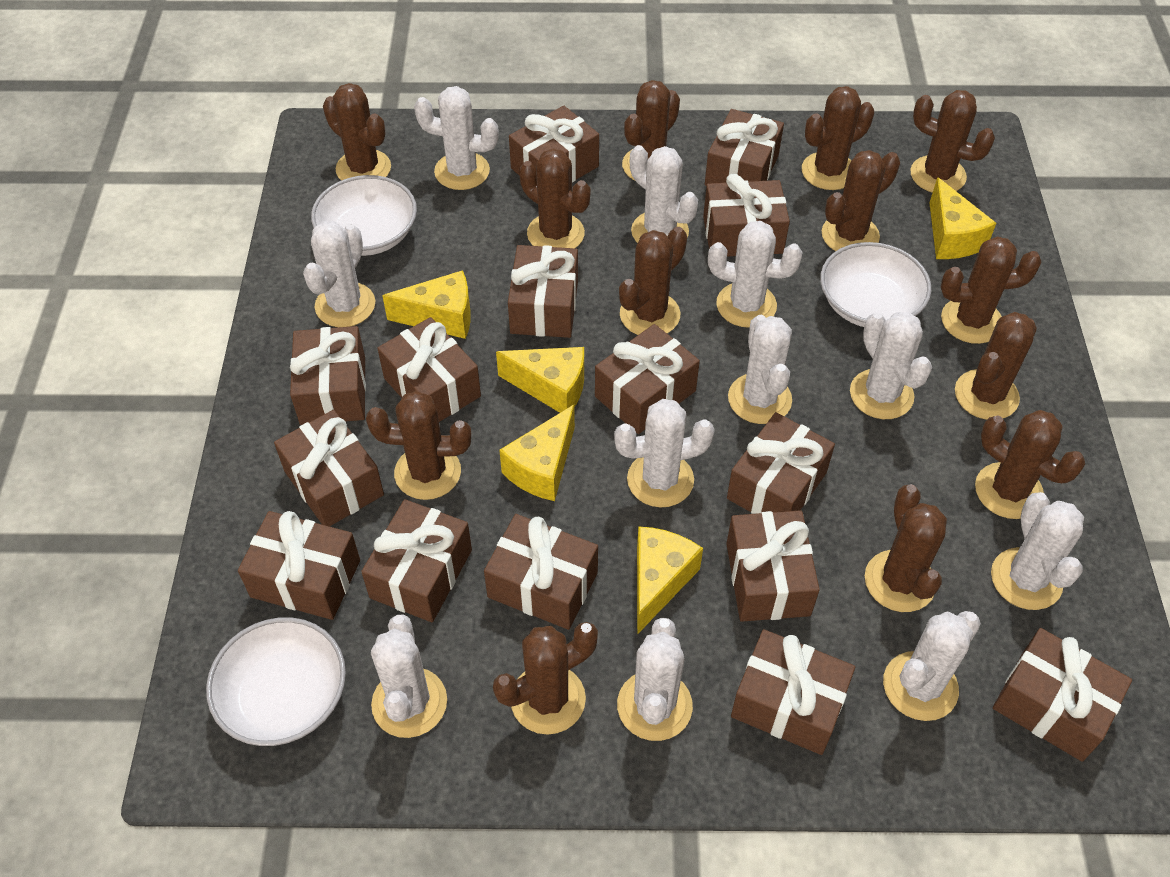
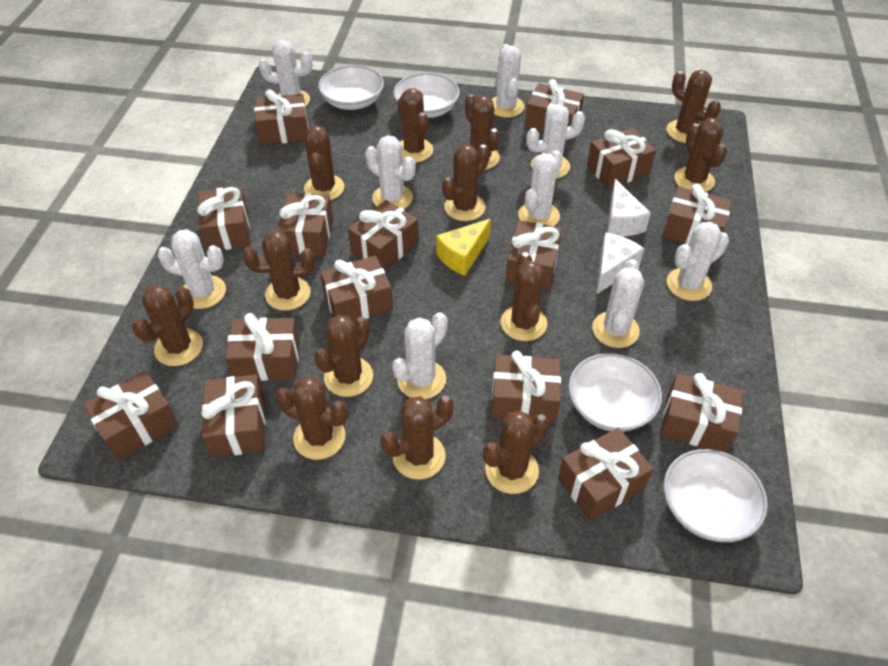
white bowl: 3 -> 4
white cactus: 11 -> 9
white cheese: 0 -> 2
yellow cheese: 5 -> 1

